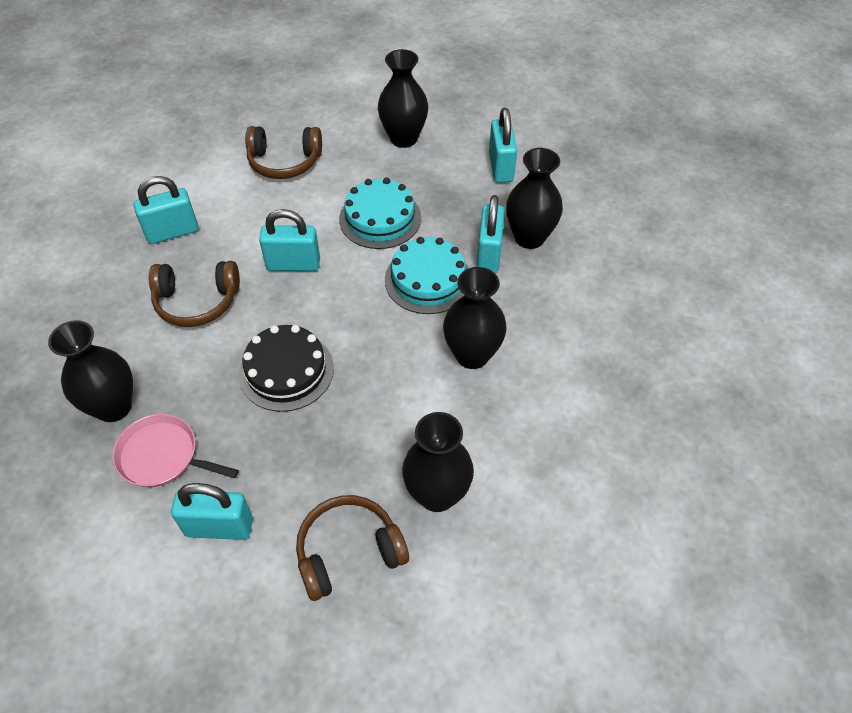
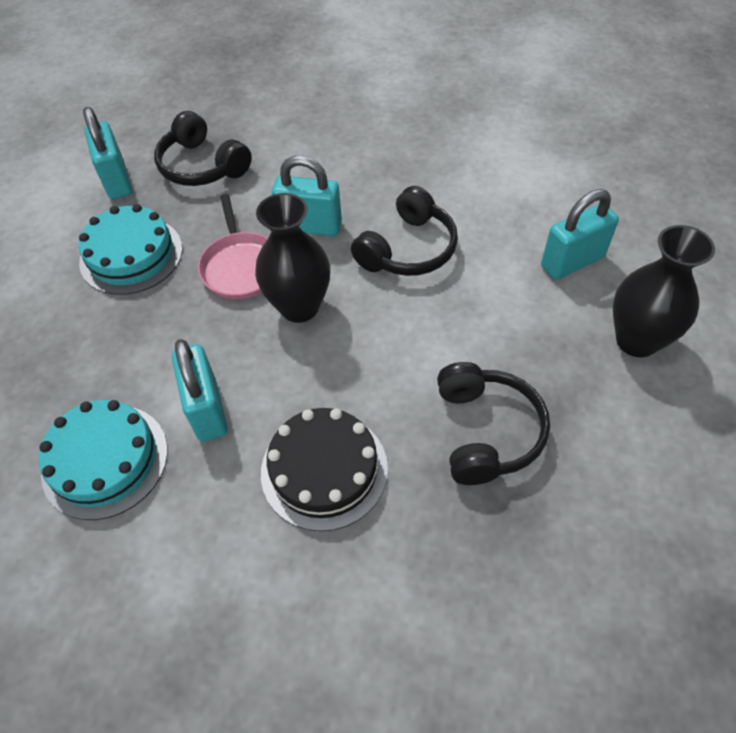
black headphones: 0 -> 3
black vase: 5 -> 2
brown headphones: 3 -> 0
turquoise padlock: 5 -> 4

